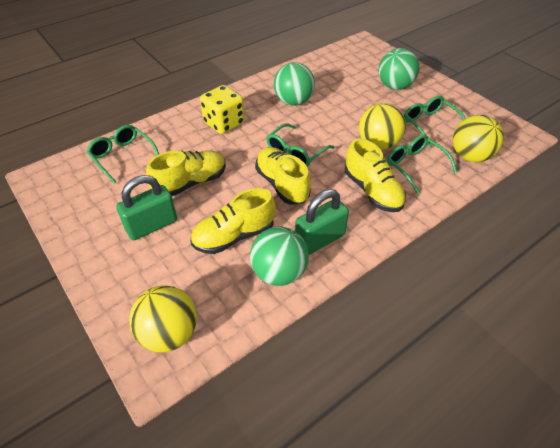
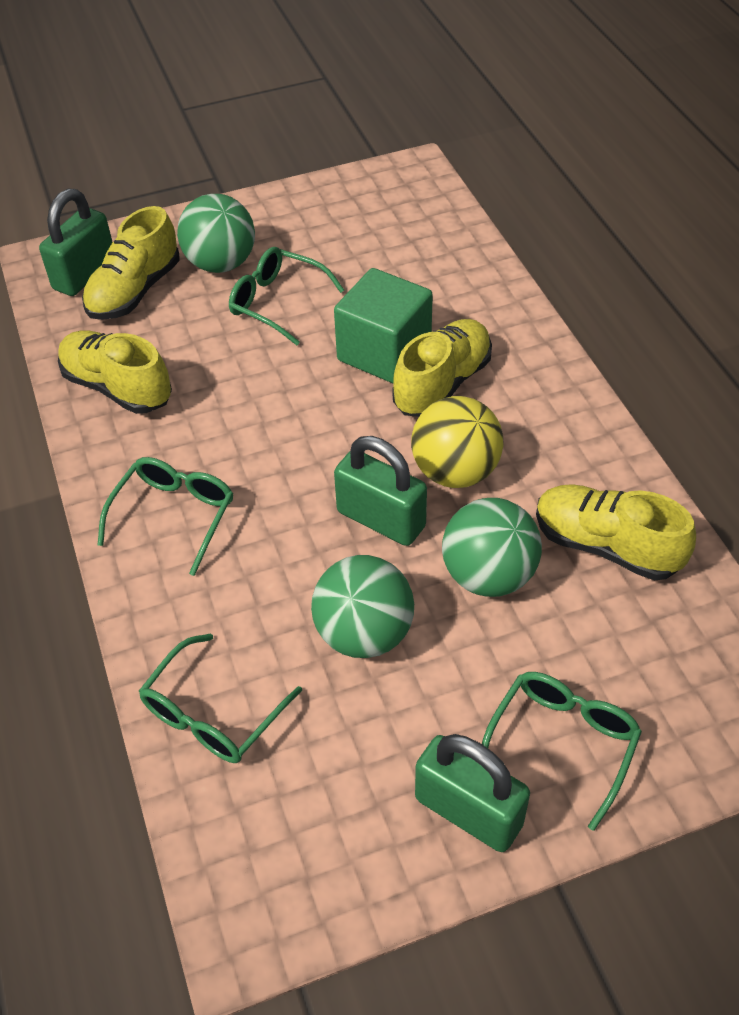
green cube: 0 -> 1
green padlock: 2 -> 3
yellow ball: 3 -> 1
yellow dice: 1 -> 0

